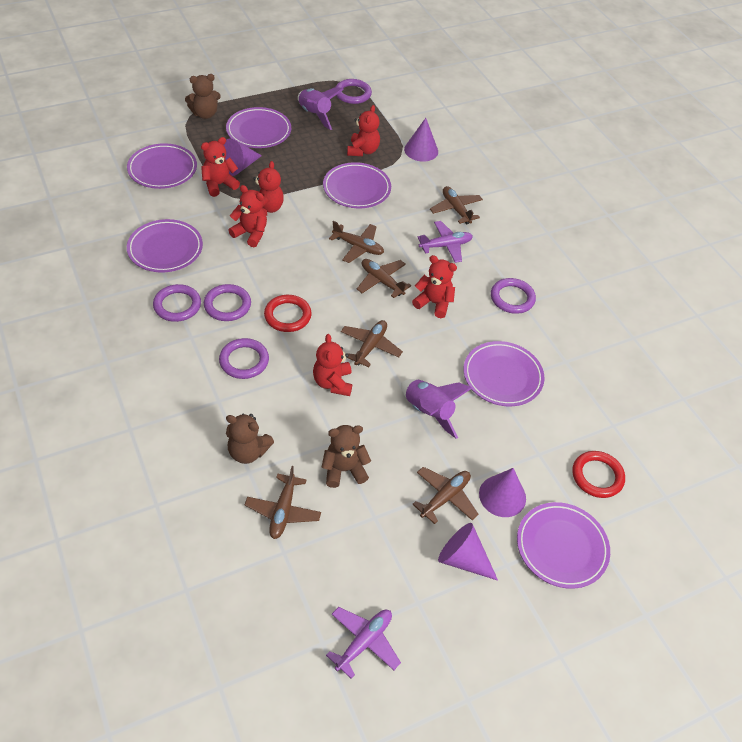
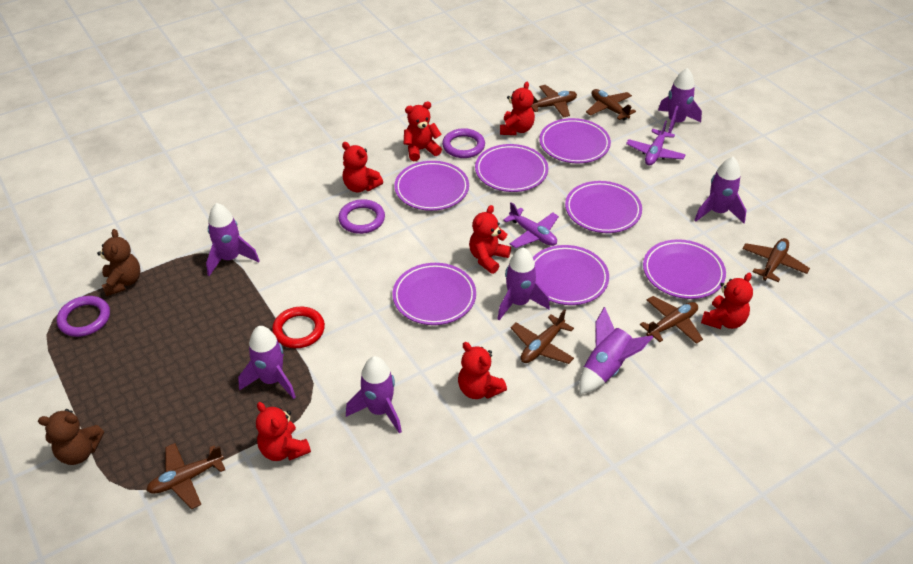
brown teddy bear: 3 -> 2
purple cone: 4 -> 0
purple plate: 6 -> 7
purple ring: 5 -> 3
purple rocket: 2 -> 7
red ring: 2 -> 1
red teddy bear: 6 -> 7

